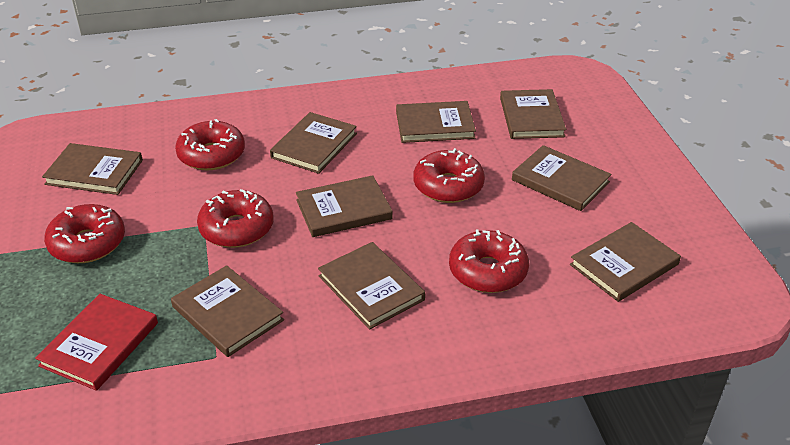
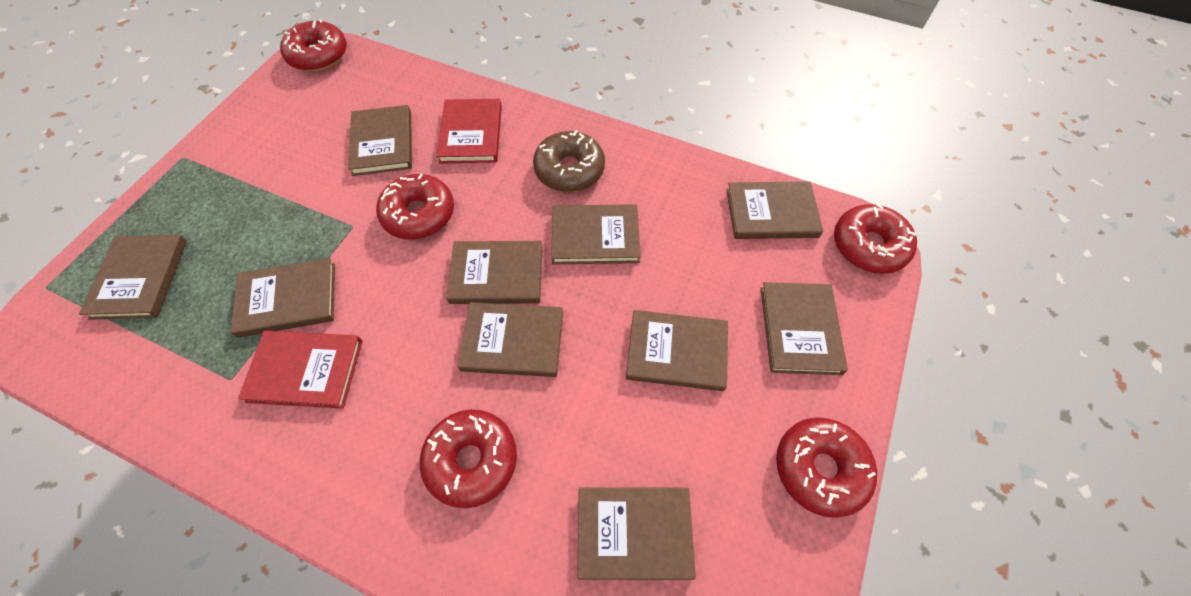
brown book: 9 -> 10
brown donut: 0 -> 1
red book: 1 -> 2

